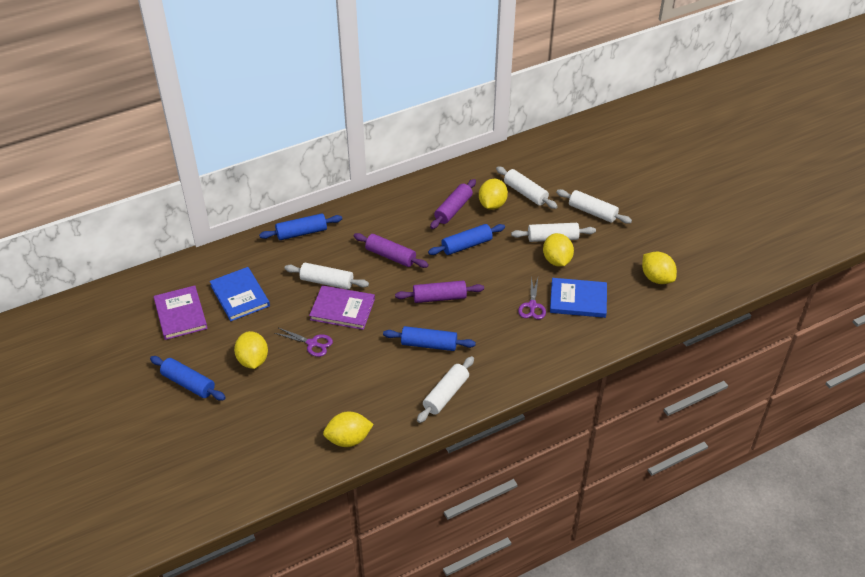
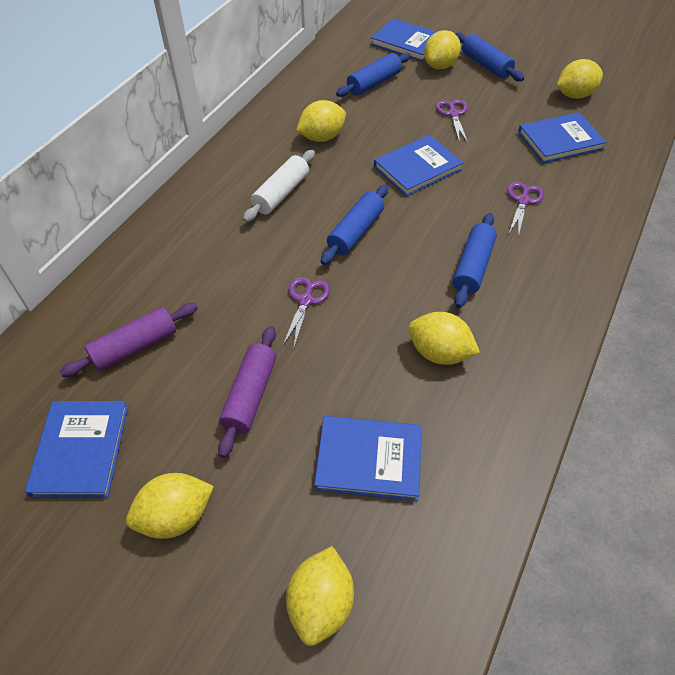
blue book: 2 -> 5
purple book: 2 -> 0
purple rolling pin: 3 -> 2
purple scissors: 2 -> 3
white rolling pin: 5 -> 1
yellow lemon: 5 -> 6

